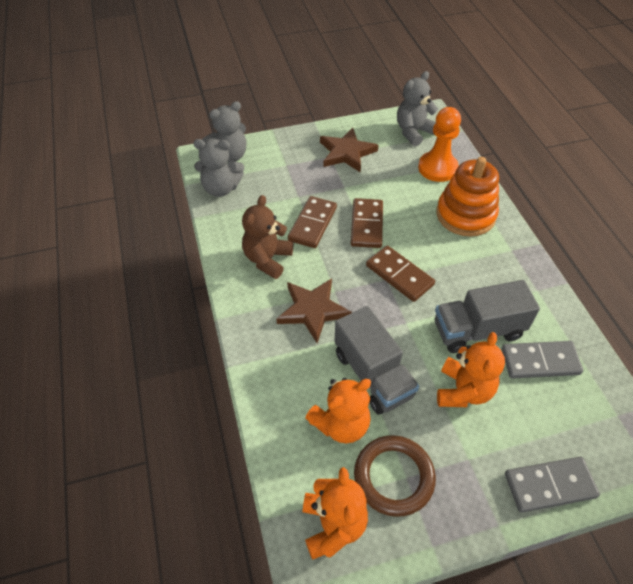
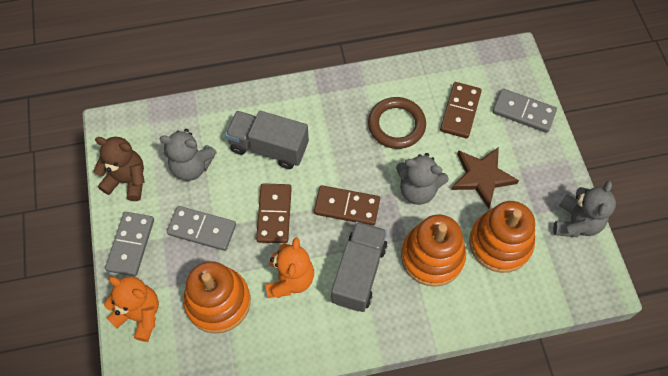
brown star: 2 -> 1
grey domino: 2 -> 3
orange pawn: 1 -> 0
orange stacking toy: 1 -> 3
orange teddy bear: 3 -> 2

